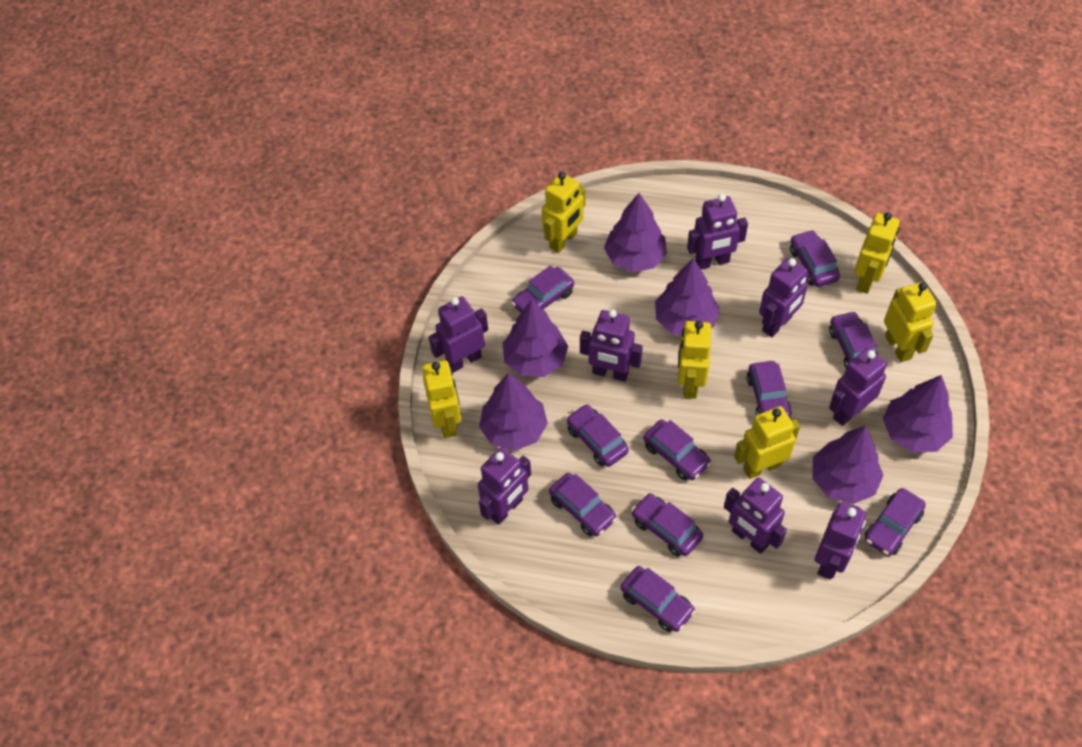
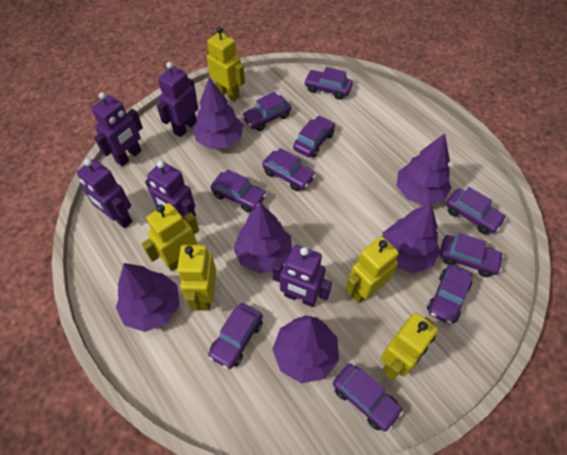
purple robot: 8 -> 5
yellow robot: 6 -> 5

